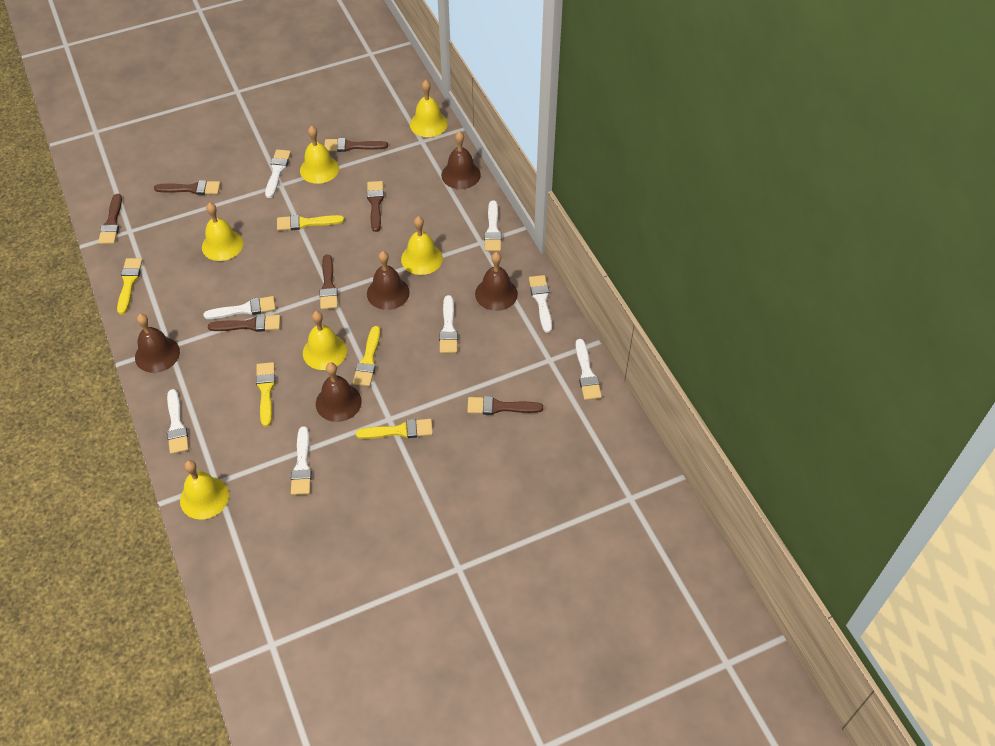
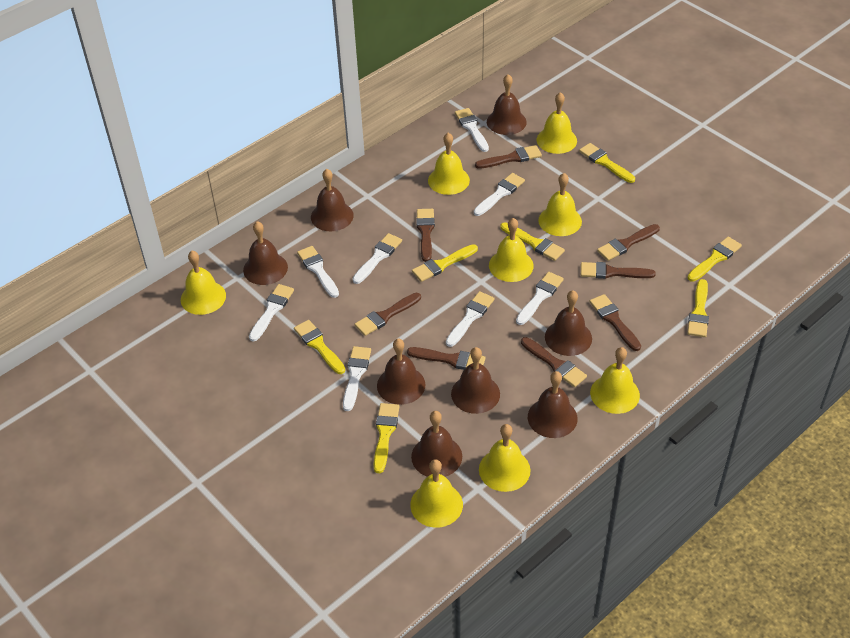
brown bell: 5 -> 8
brown brush: 7 -> 8
yellow bell: 6 -> 8
yellow brush: 5 -> 7

